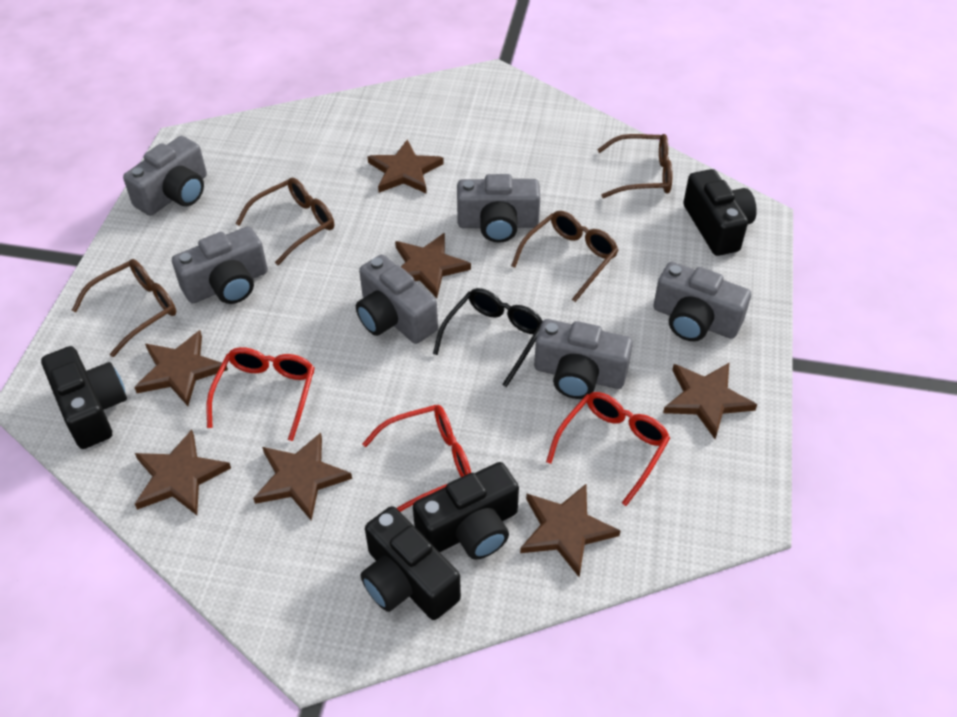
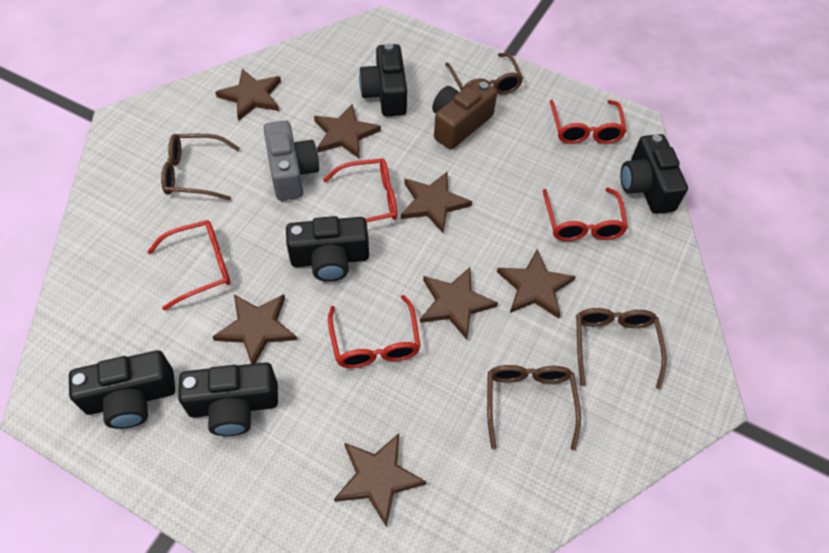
black camera: 4 -> 5
black glasses: 1 -> 0
brown camera: 0 -> 1
grey camera: 6 -> 1
red glasses: 3 -> 5

